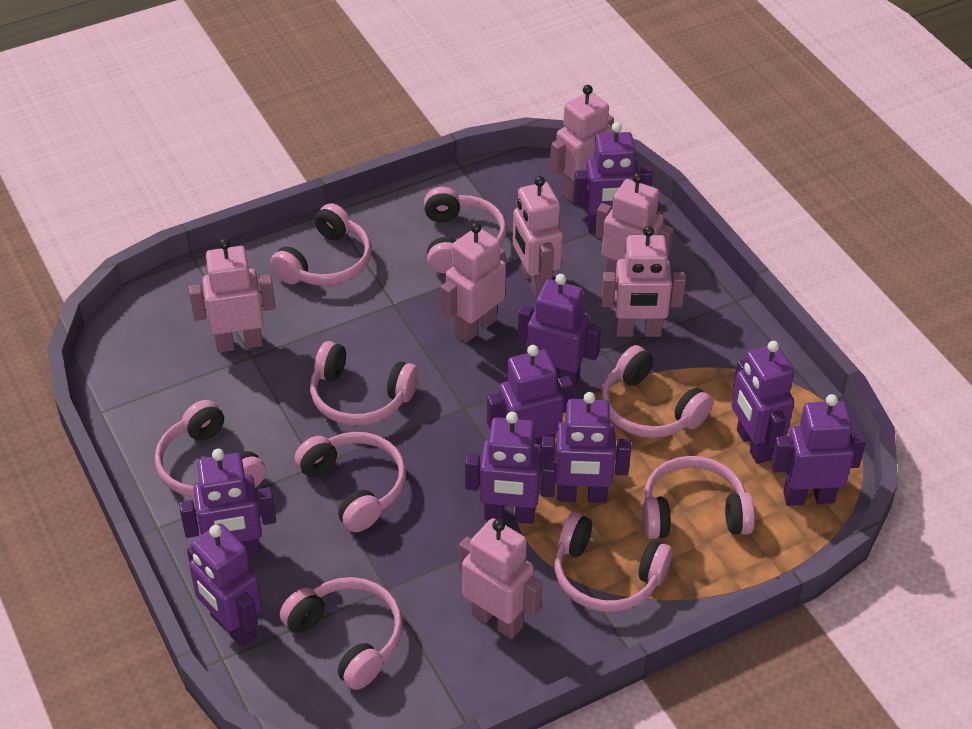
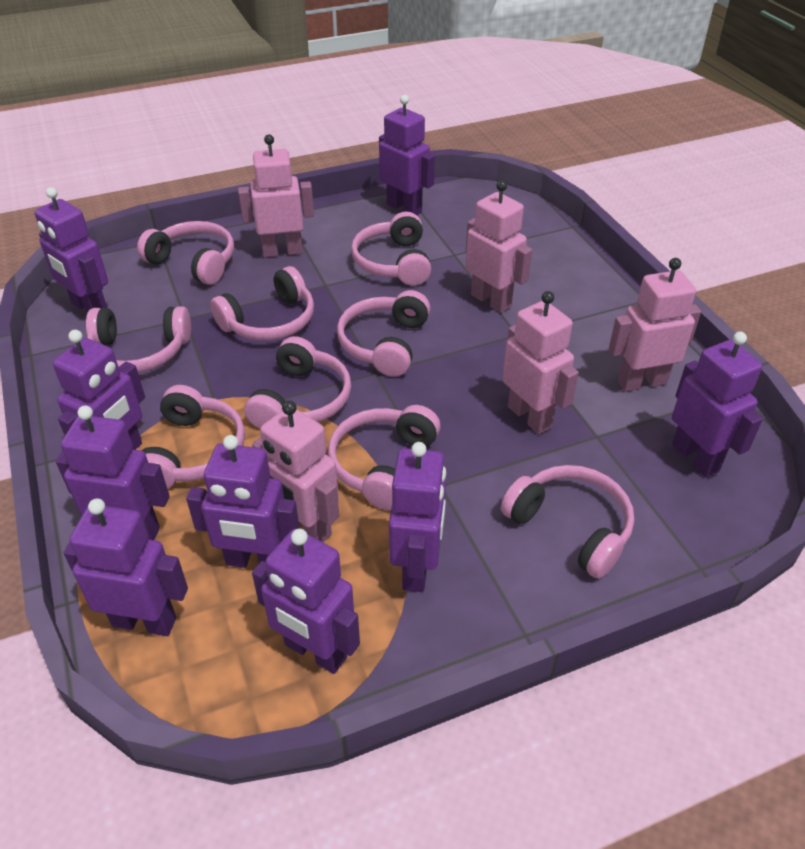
pink robot: 7 -> 5

